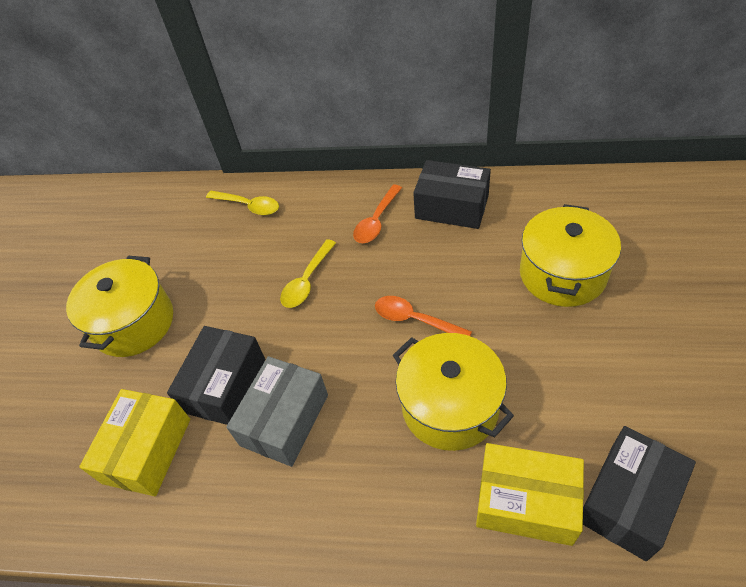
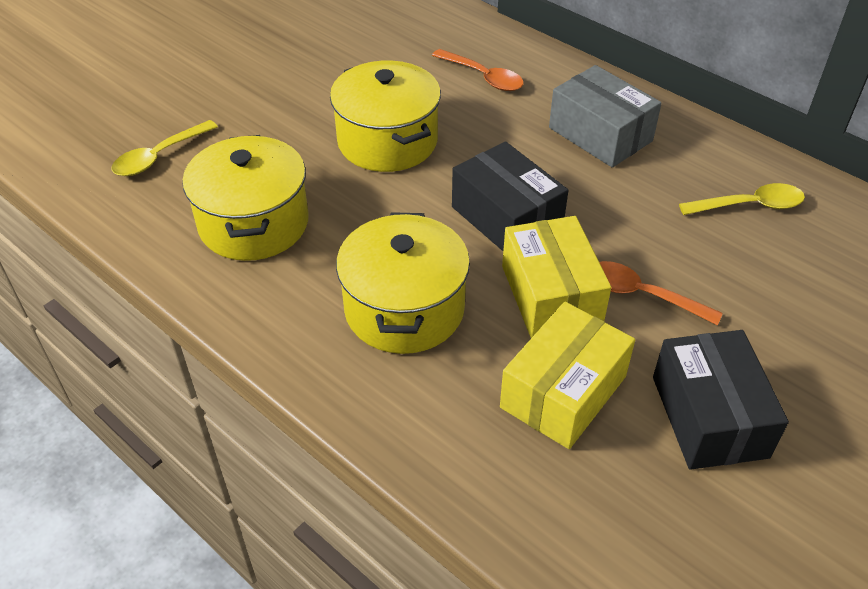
black box: 3 -> 2

